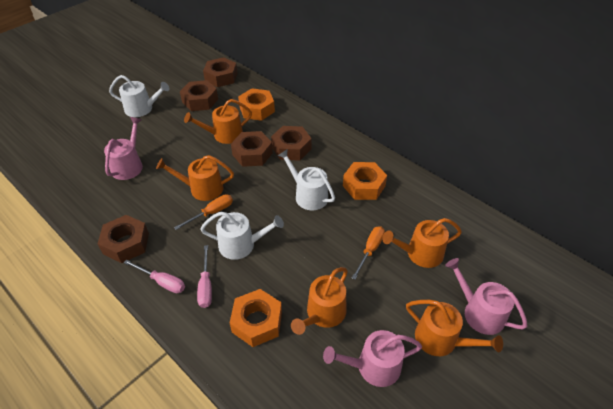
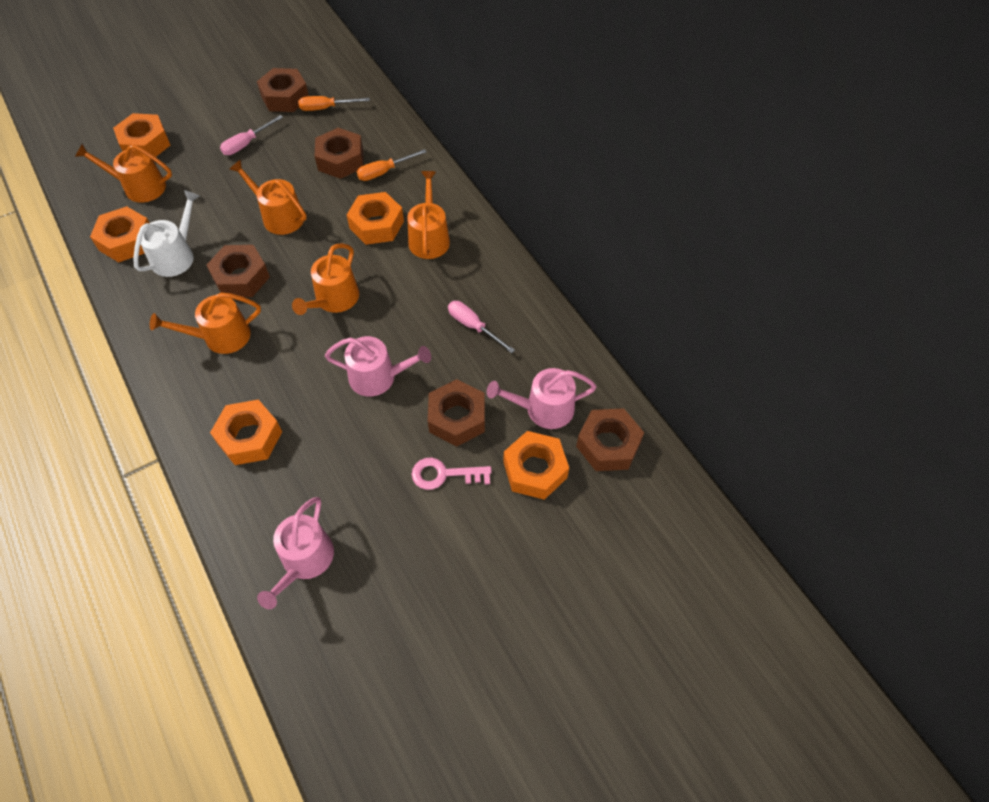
orange nut: 3 -> 5
pink key: 0 -> 1
white watering can: 3 -> 1

